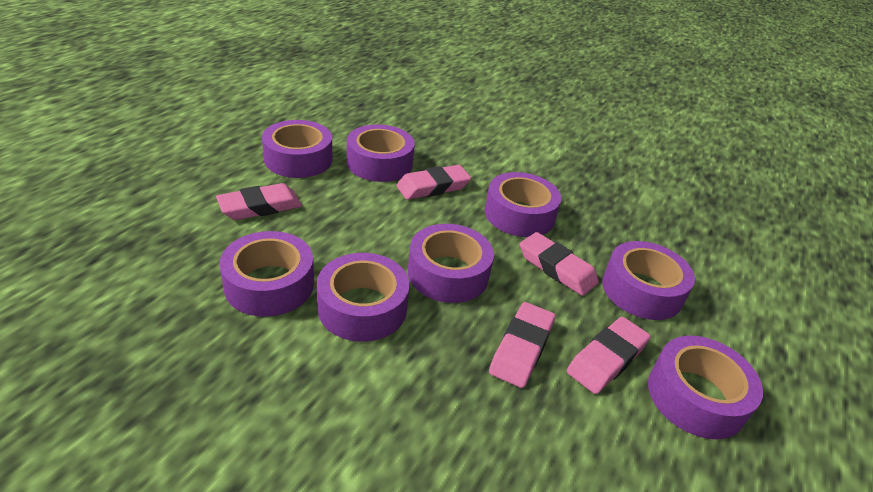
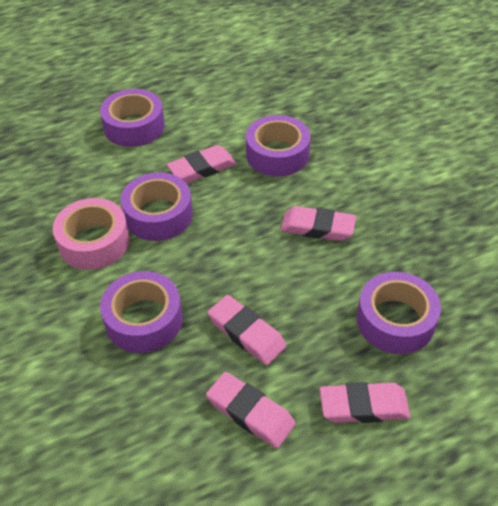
pink tape: 0 -> 1
purple tape: 8 -> 5

